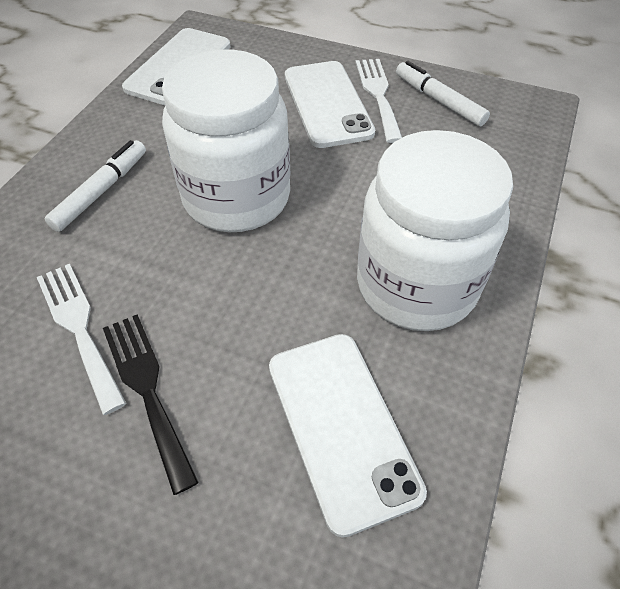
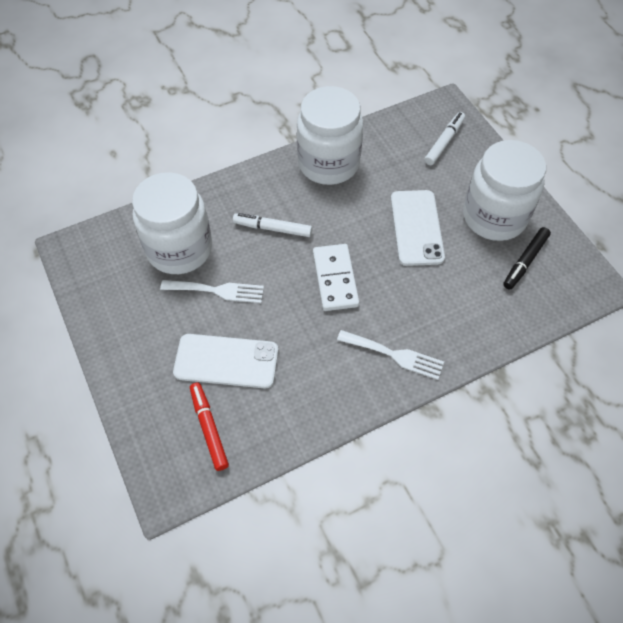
black fork: 1 -> 0
black marker: 0 -> 1
red marker: 0 -> 1
white domino: 0 -> 1
white jar: 2 -> 3
white phone: 3 -> 2

